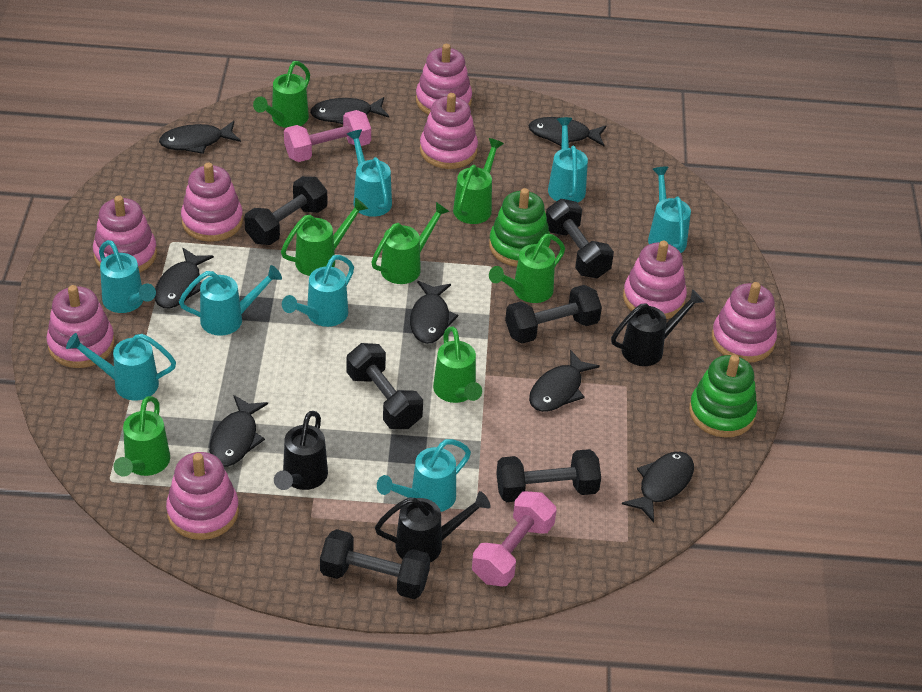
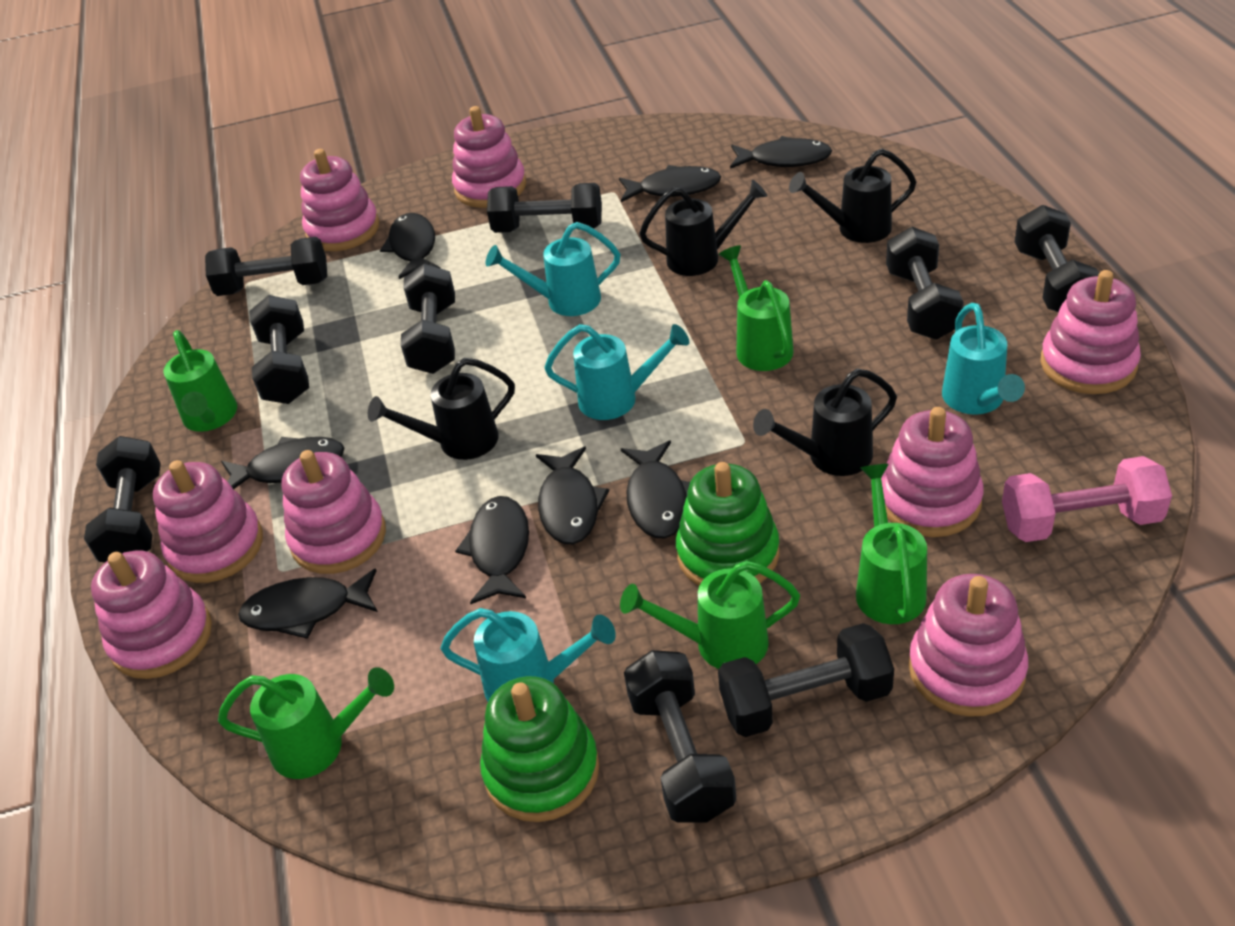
black dumbbell: 6 -> 9
black watering can: 3 -> 4
green watering can: 7 -> 5
pink dumbbell: 2 -> 1
turquoise watering can: 8 -> 4

